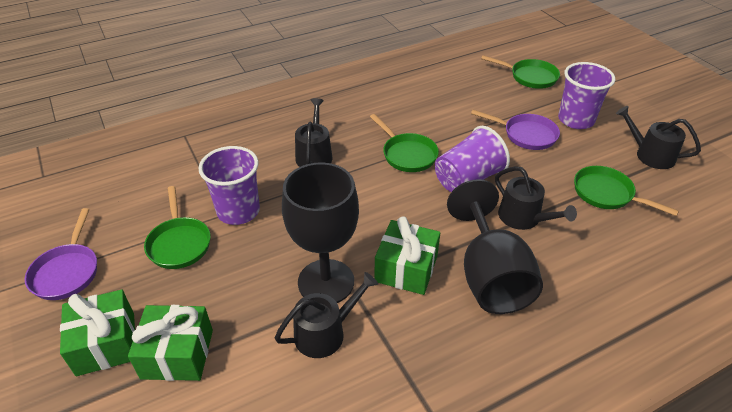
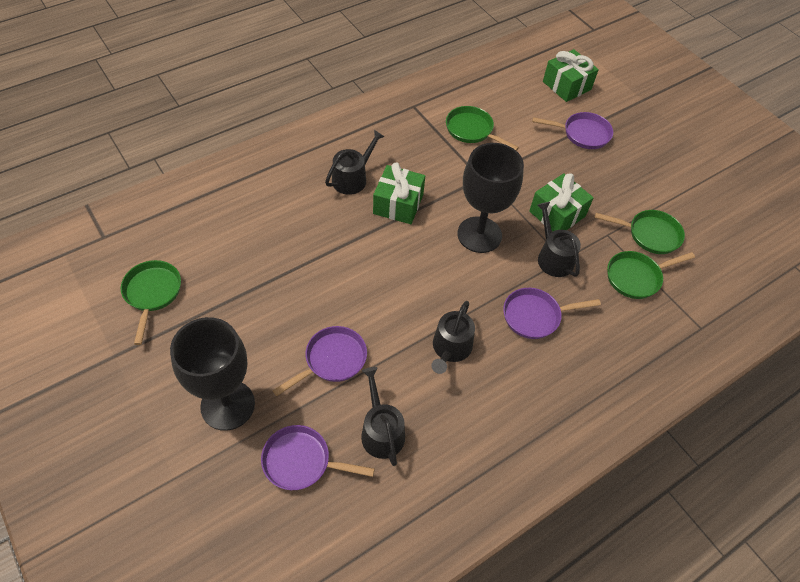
purple cup: 3 -> 0
purple pan: 2 -> 4

